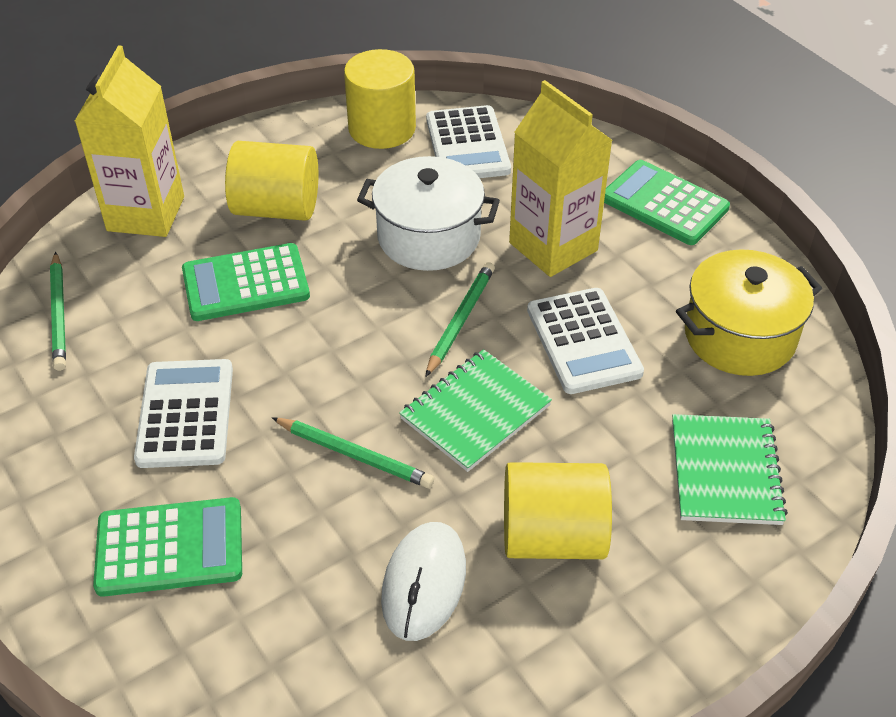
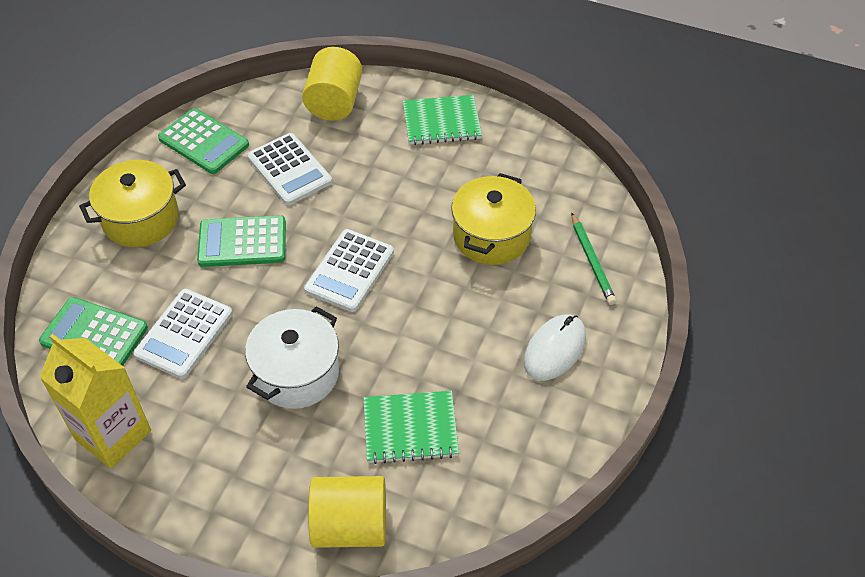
green pencil: 3 -> 1
yellow carton: 2 -> 1
yellow cylinder: 3 -> 2
yellow pot: 1 -> 2

